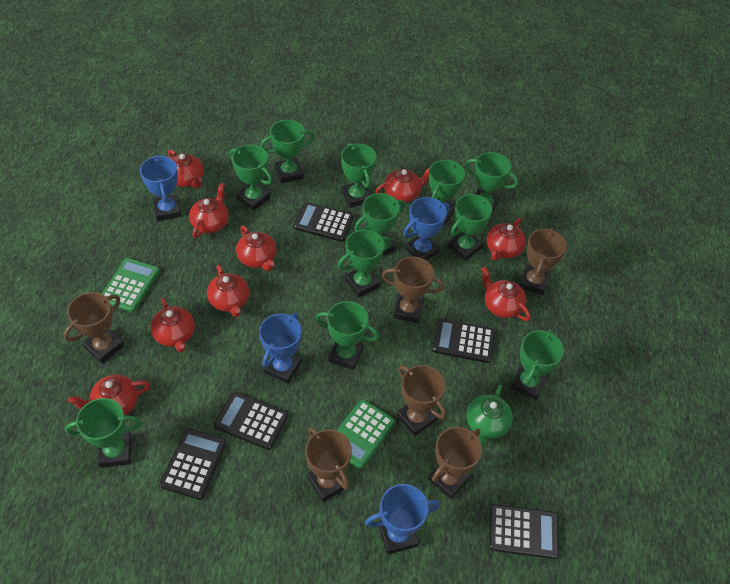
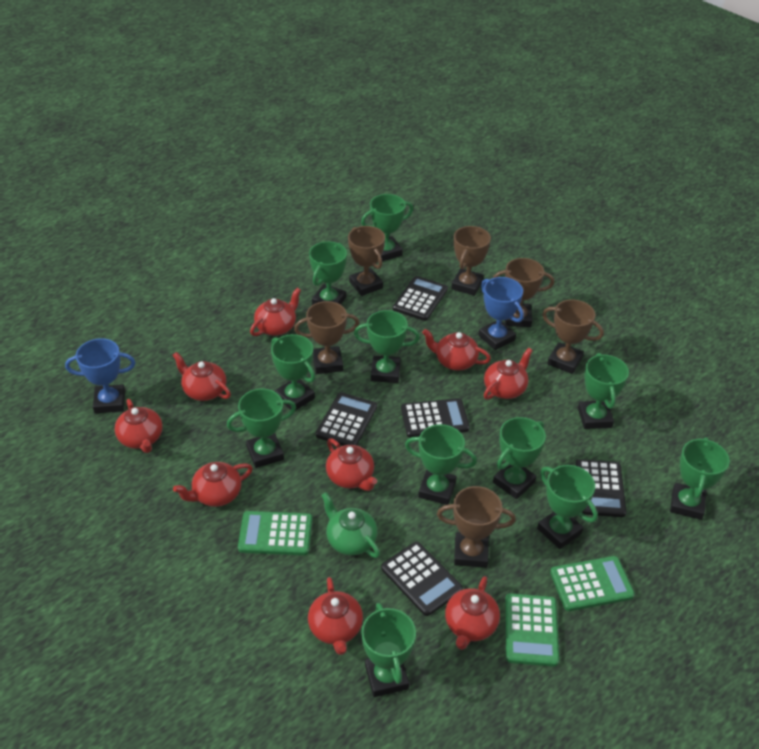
blue trophy: 4 -> 2
green calculator: 2 -> 3

